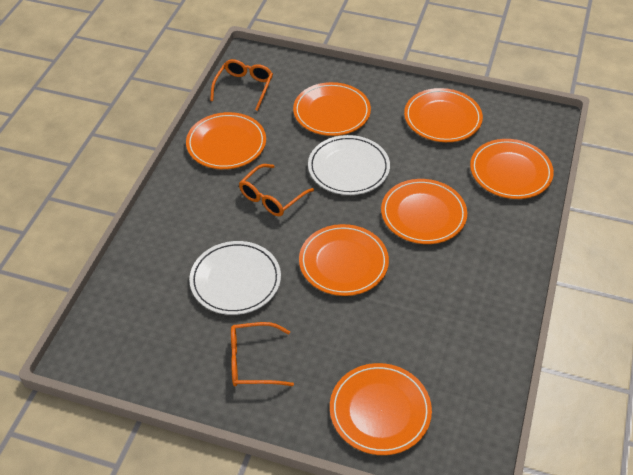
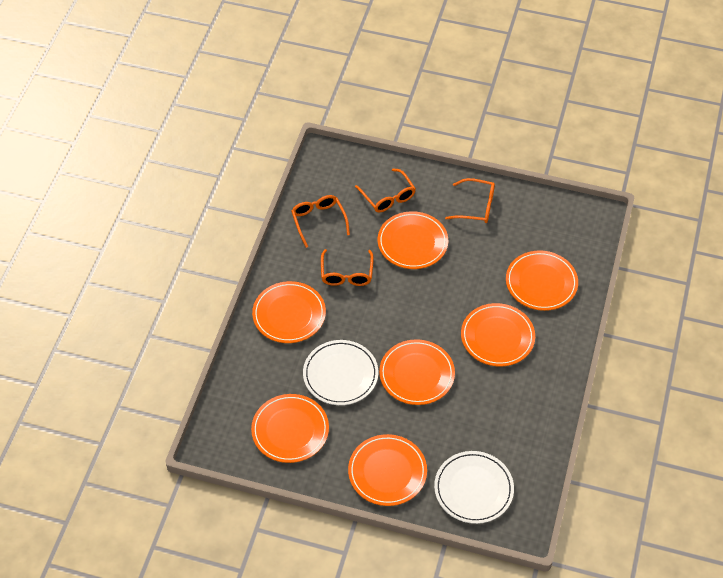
orange glasses: 3 -> 4

